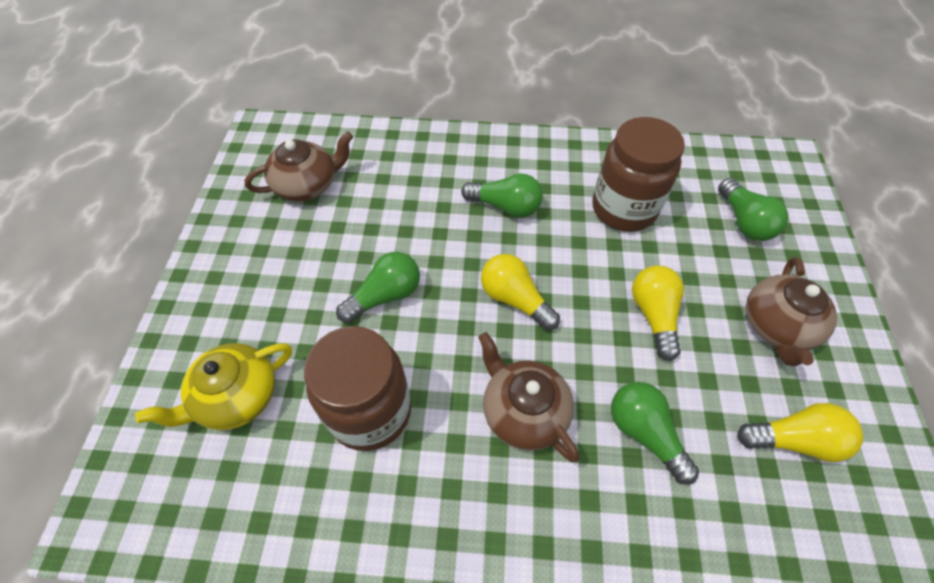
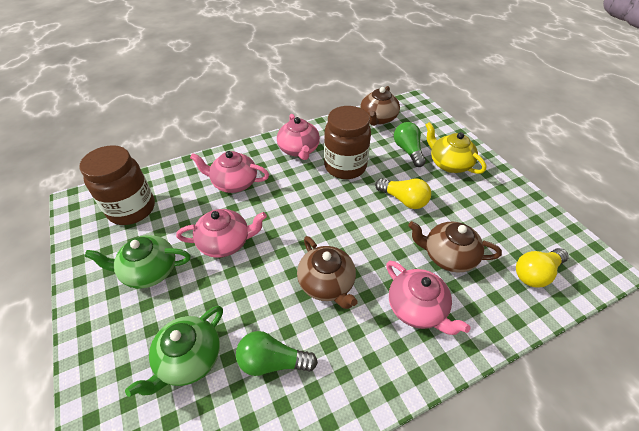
green light bulb: 4 -> 2
green teapot: 0 -> 2
pink teapot: 0 -> 4
yellow light bulb: 3 -> 2

